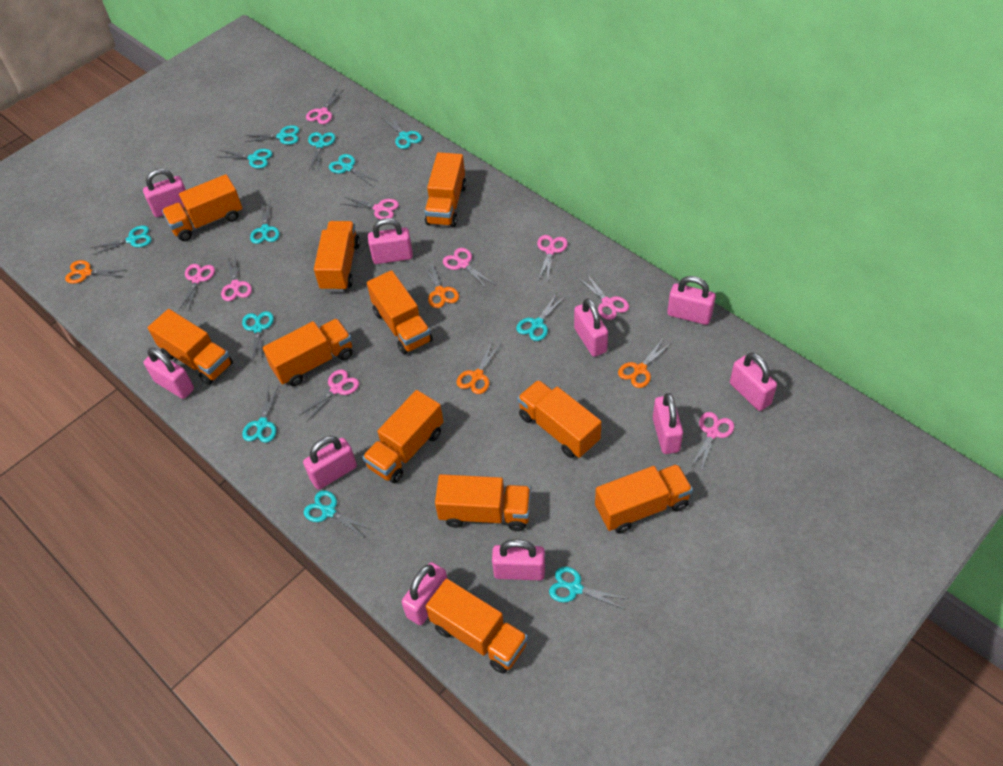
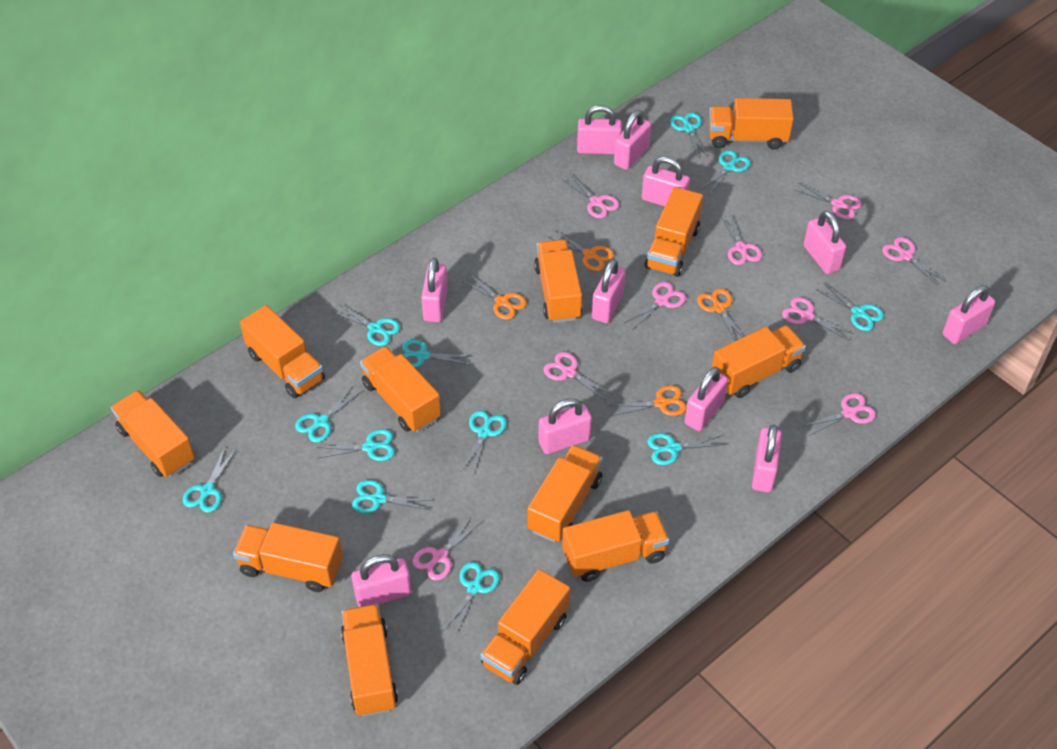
orange truck: 11 -> 12
pink padlock: 10 -> 11

